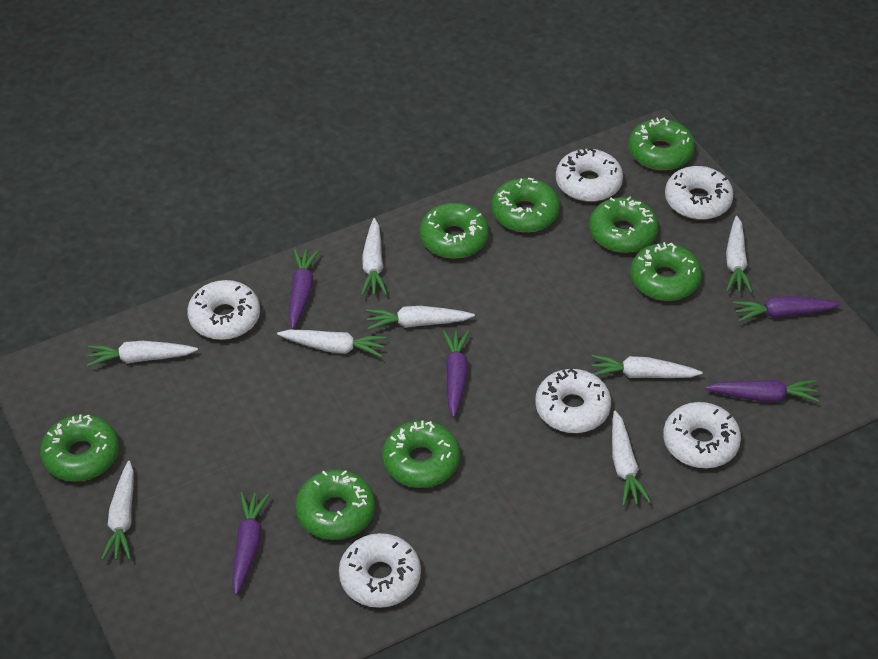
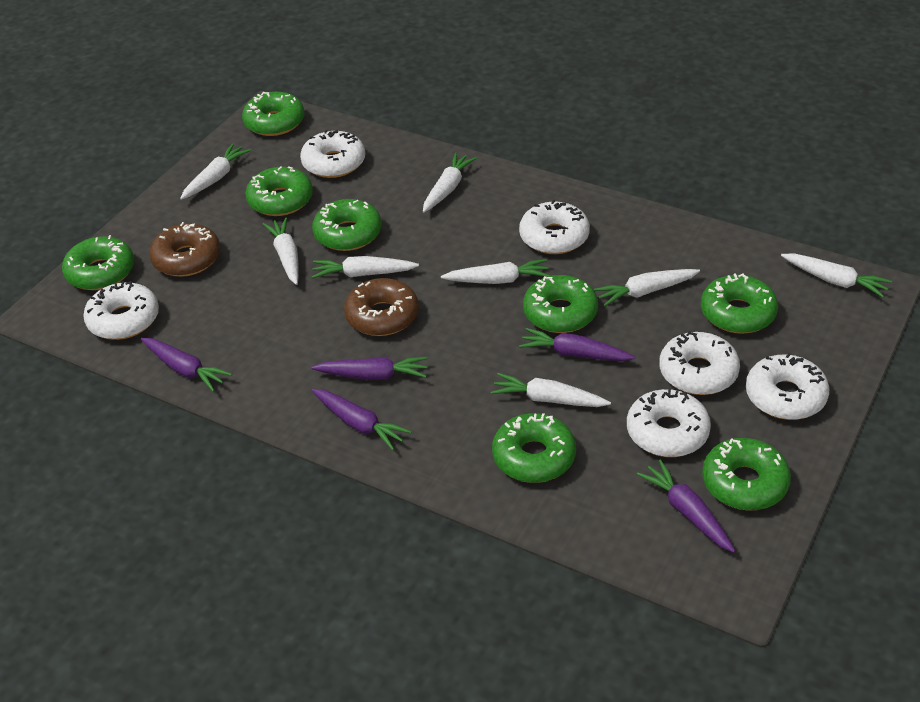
brown donut: 0 -> 2

